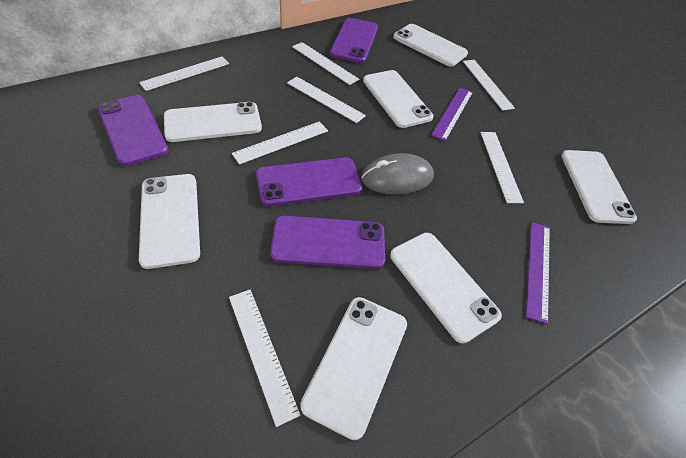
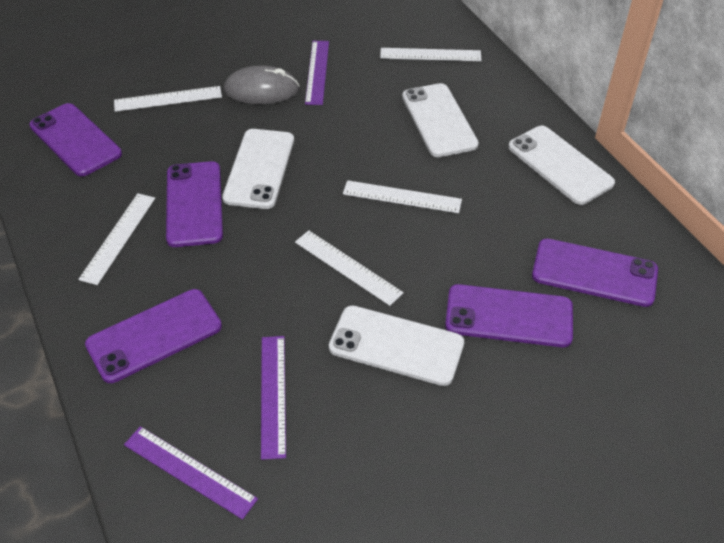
purple phone: 4 -> 5
purple ruler: 2 -> 3
white phone: 7 -> 4
white ruler: 7 -> 5

